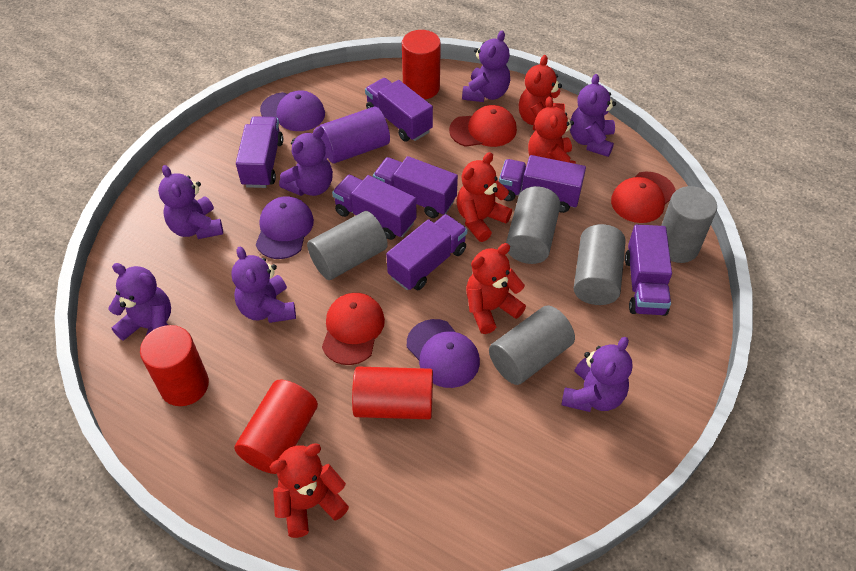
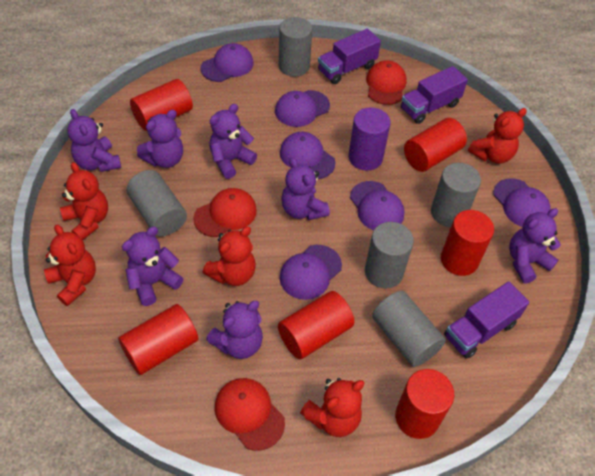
purple cap: 3 -> 6
purple truck: 7 -> 3
red cylinder: 4 -> 6

